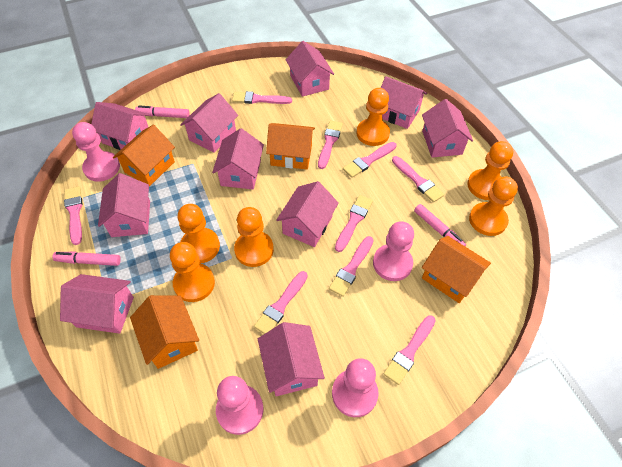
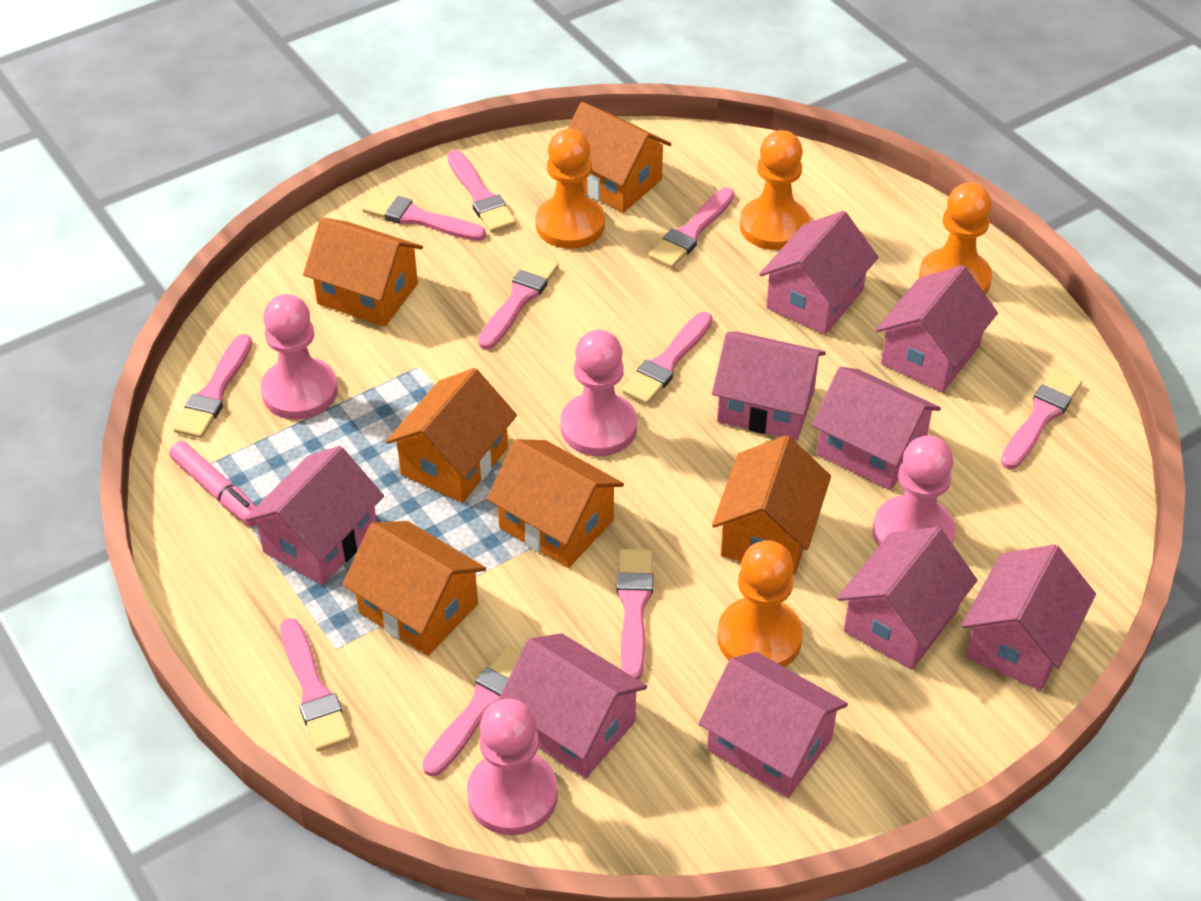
orange house: 4 -> 6
orange pawn: 6 -> 4
pink brush: 9 -> 10
pink house: 10 -> 9
pink marker: 3 -> 1

